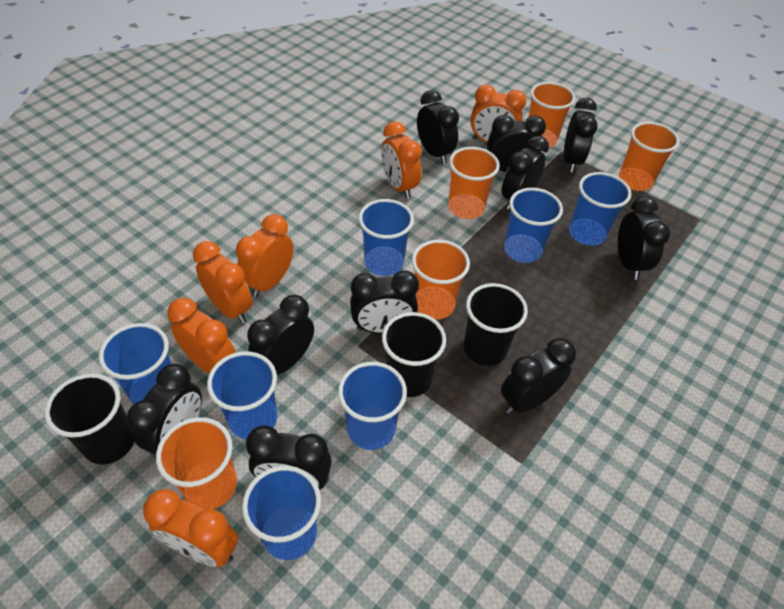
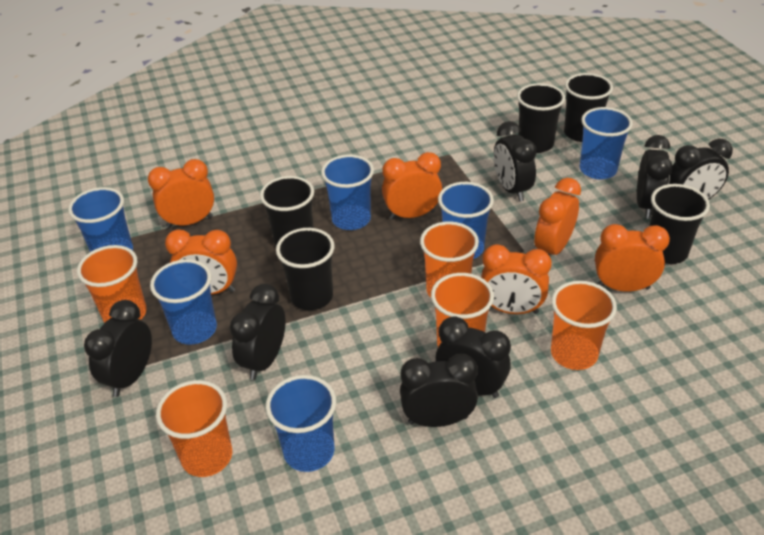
black clock: 10 -> 7
black cup: 3 -> 5
blue cup: 7 -> 6

